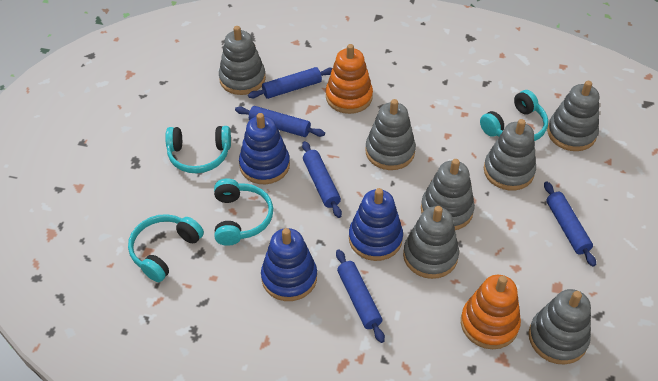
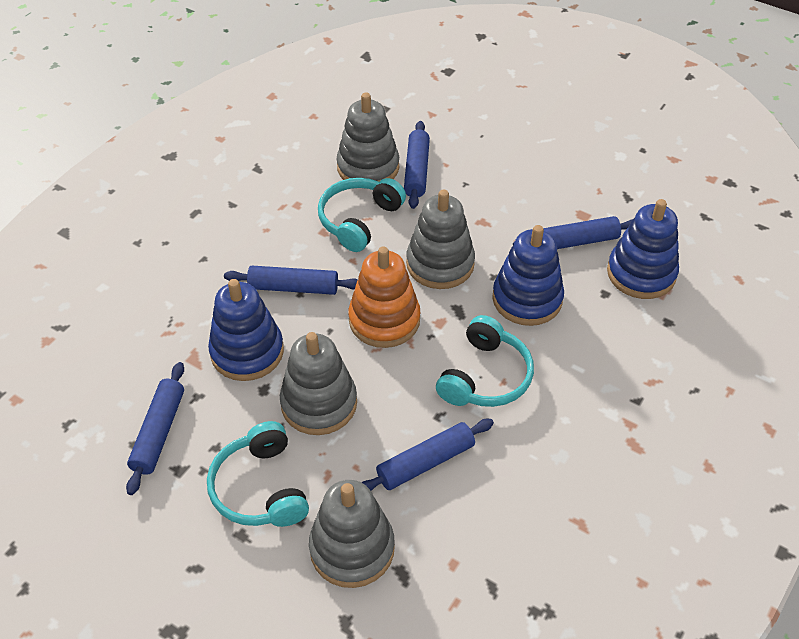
grey stacking toy: 7 -> 4
orange stacking toy: 2 -> 1
turquoise headphones: 4 -> 3

